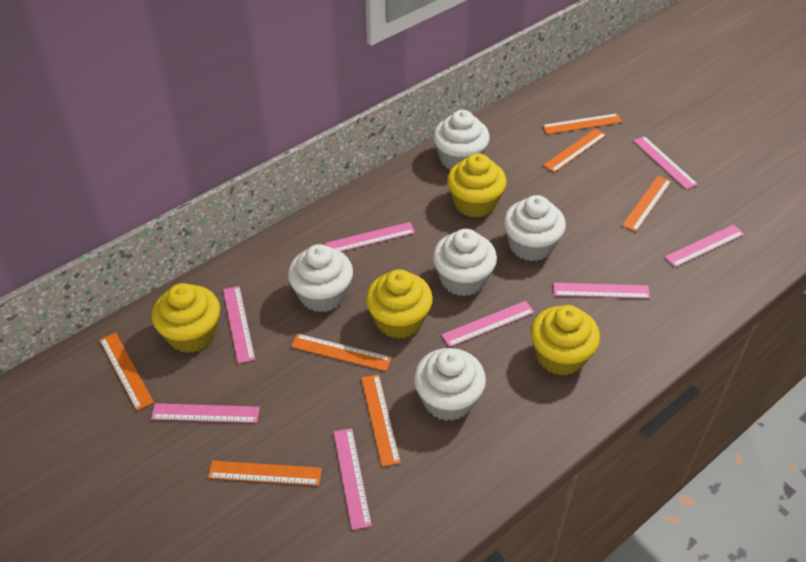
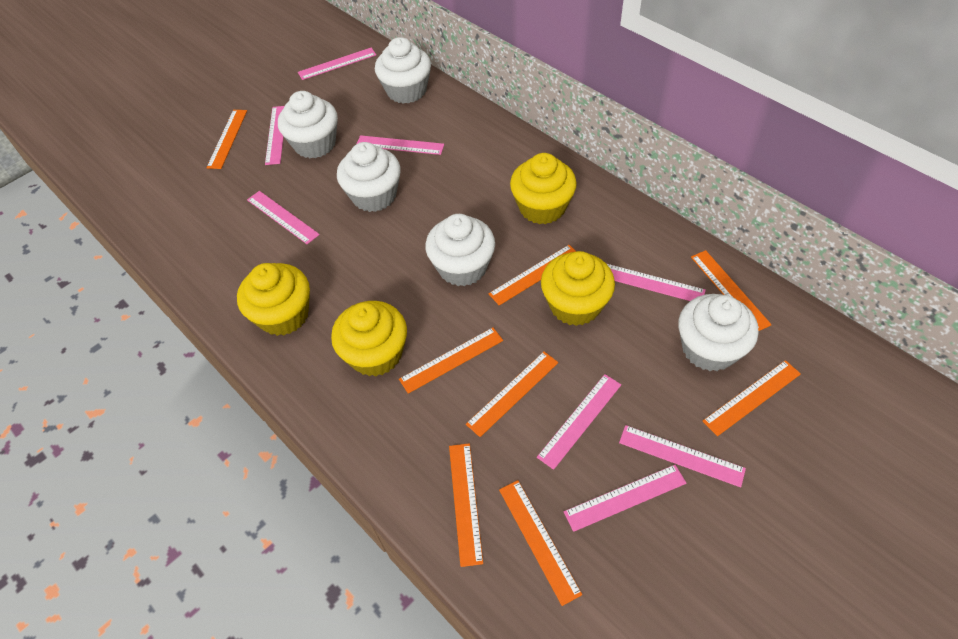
orange ruler: 7 -> 8

